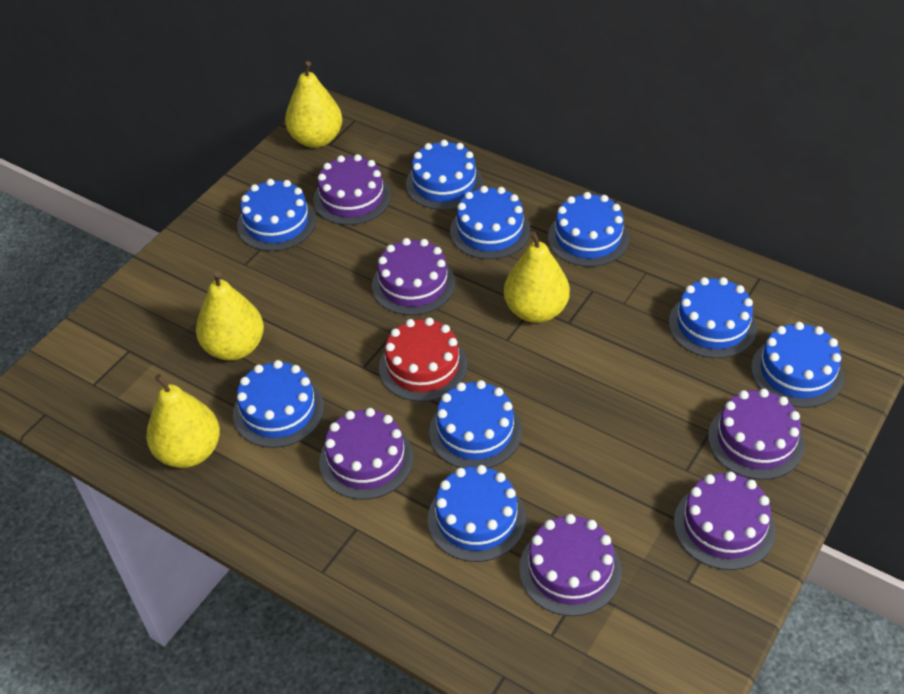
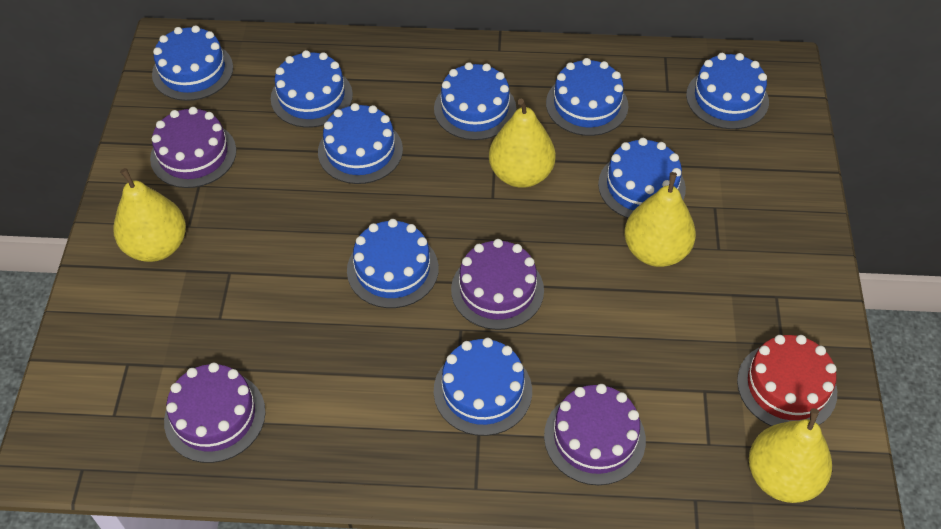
purple cake: 6 -> 4

